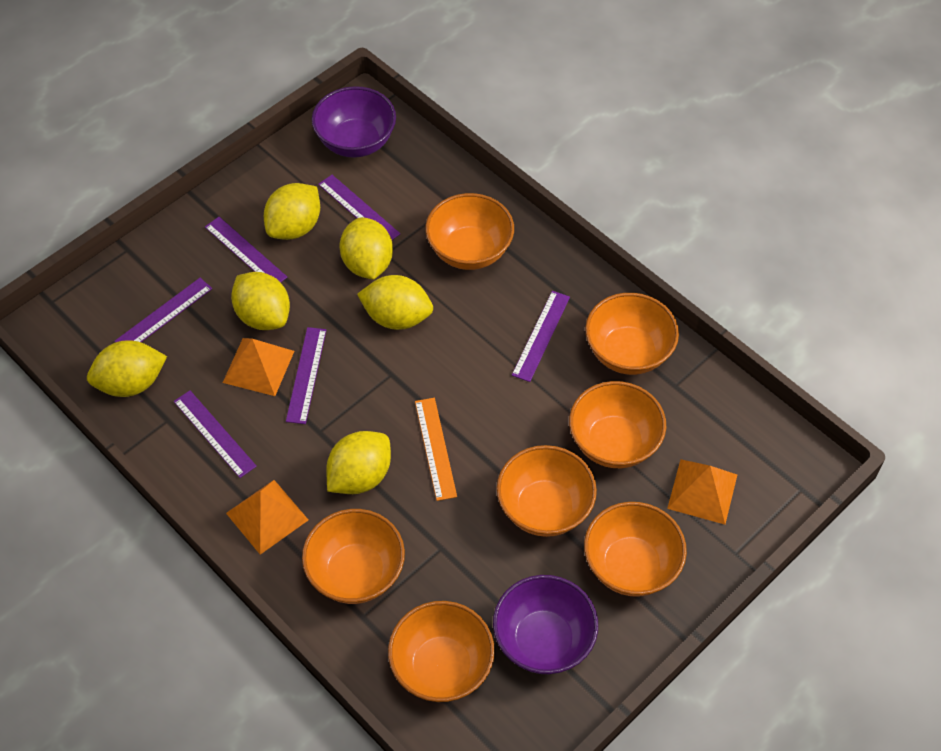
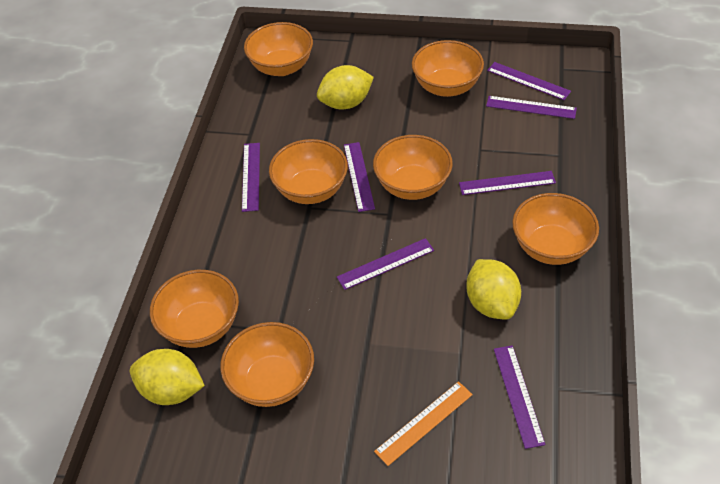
orange pyramid: 3 -> 0
purple bowl: 2 -> 0
purple ruler: 6 -> 7
yellow lemon: 6 -> 3

